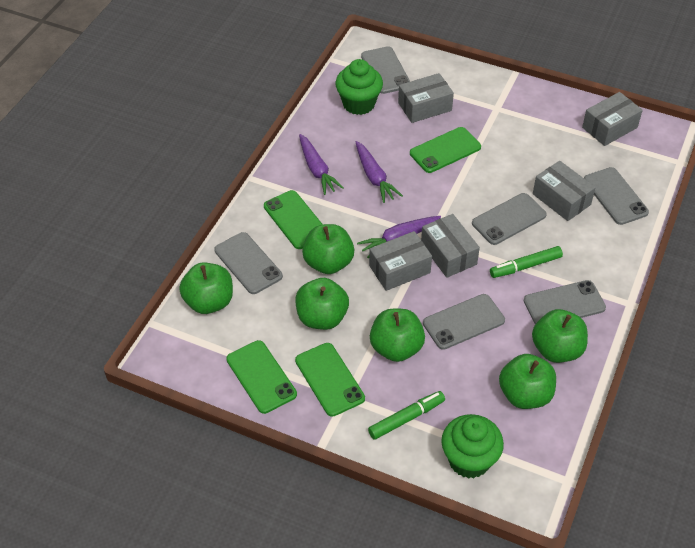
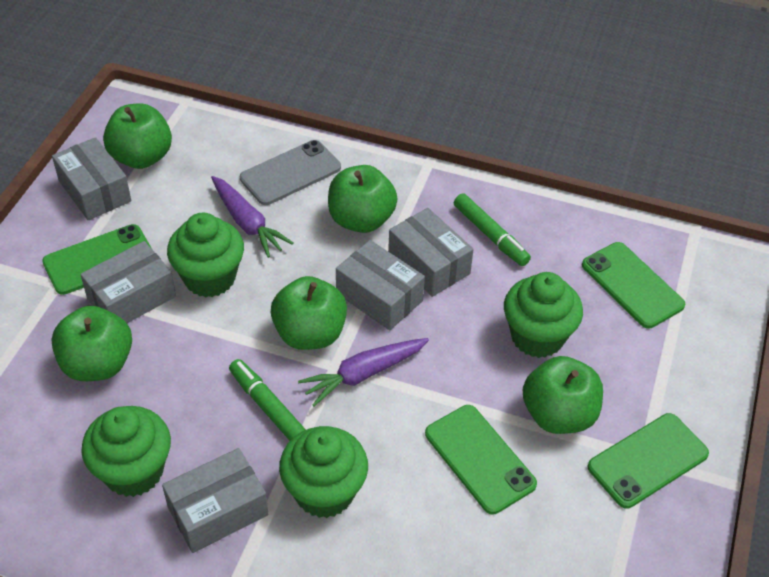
green apple: 6 -> 5
green cupcake: 2 -> 4
grey phone: 6 -> 1
purple carrot: 3 -> 2

